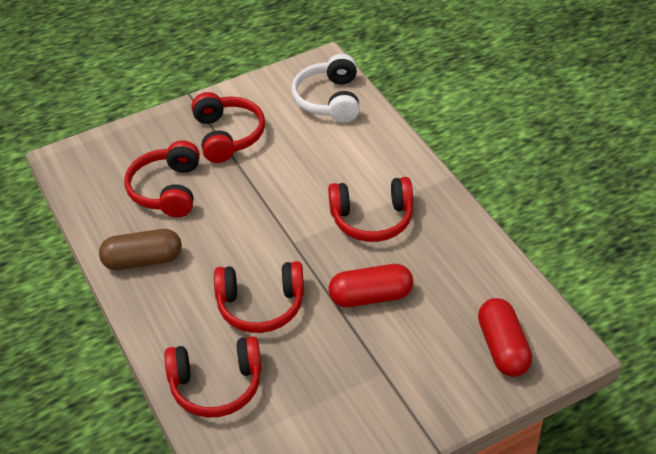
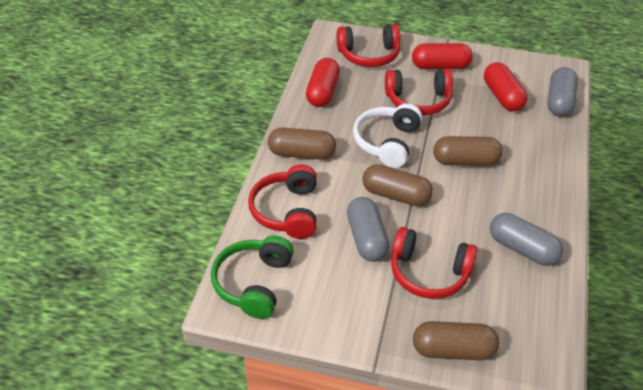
brown capsule: 1 -> 4
green headphones: 0 -> 1
grey capsule: 0 -> 3
red capsule: 2 -> 3
red headphones: 5 -> 4

